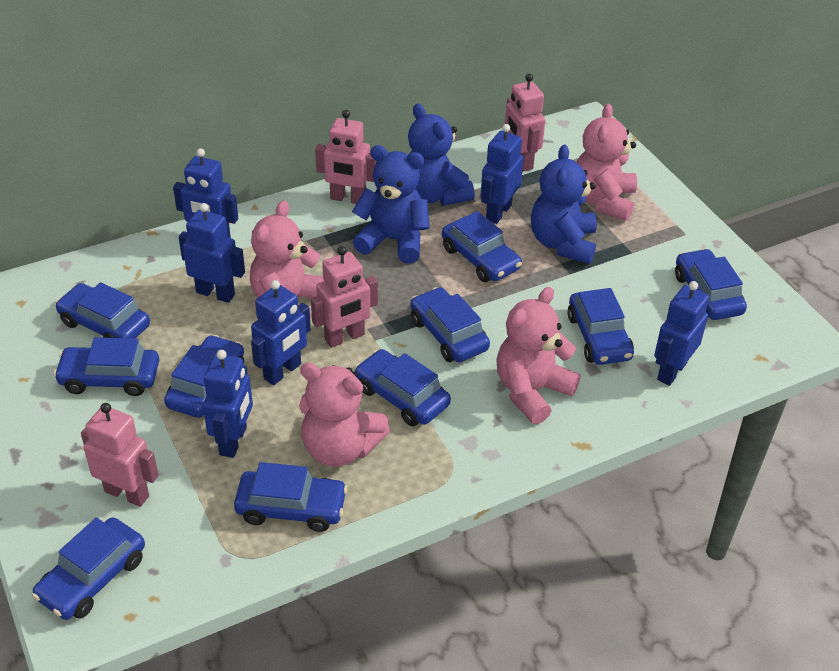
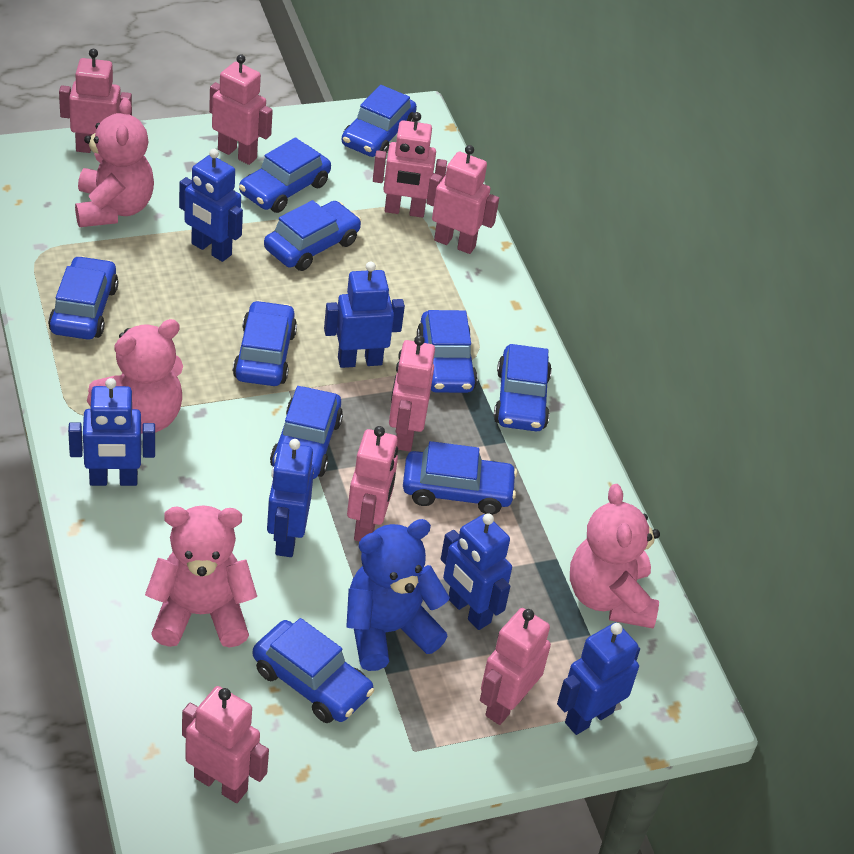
blue teddy bear: 3 -> 1
pink robot: 4 -> 8

